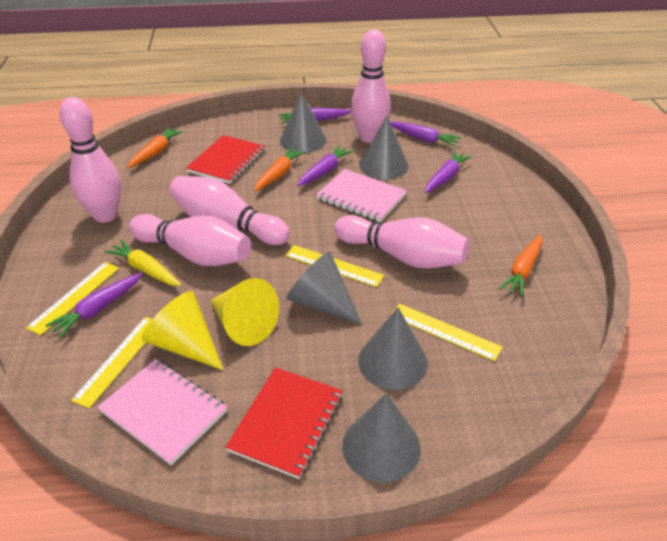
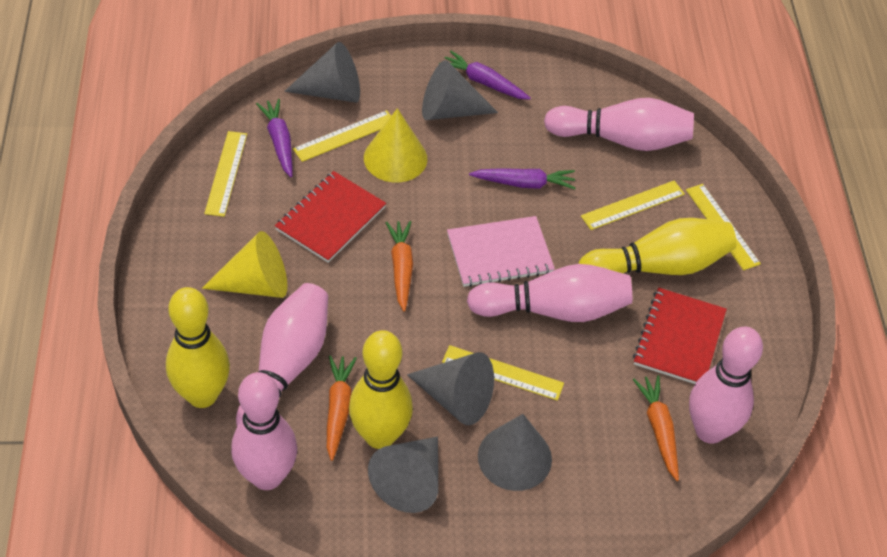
pink notebook: 2 -> 1
purple carrot: 5 -> 3
yellow bowling pin: 0 -> 3
yellow carrot: 1 -> 0
yellow ruler: 4 -> 5

